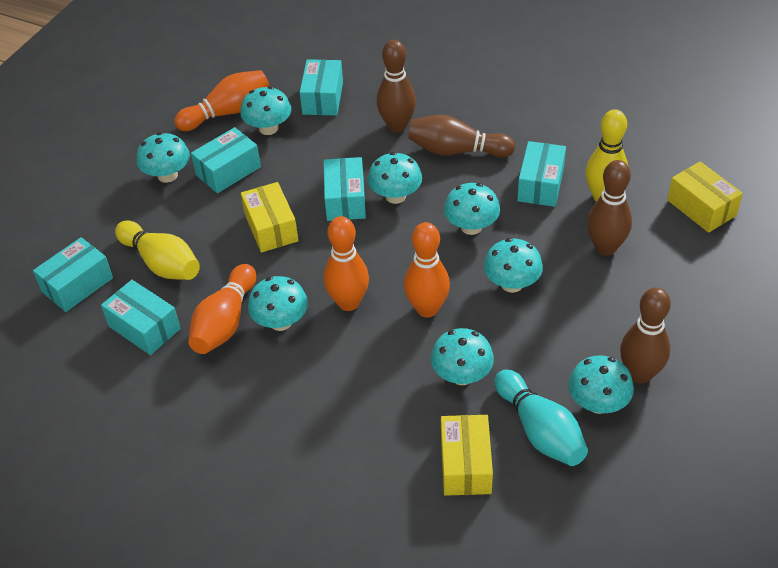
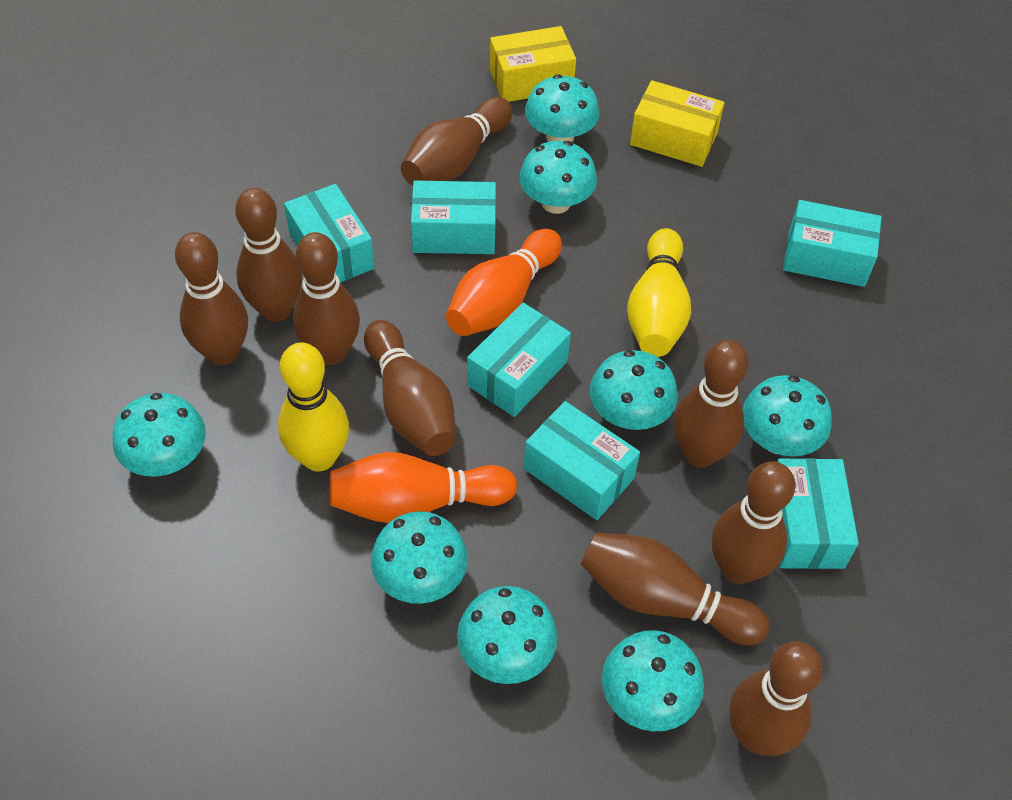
brown bowling pin: 4 -> 9
orange bowling pin: 4 -> 2
turquoise bowling pin: 1 -> 0
yellow box: 3 -> 2

